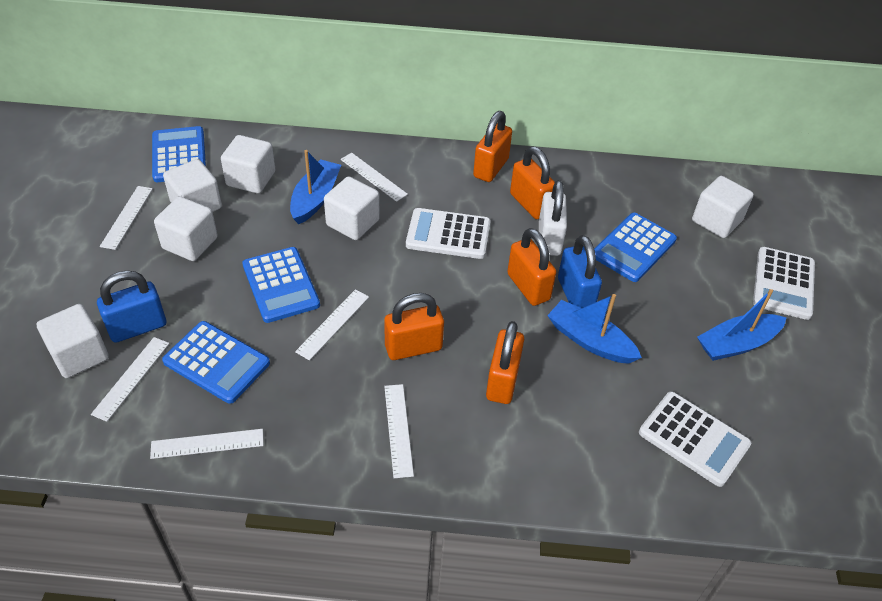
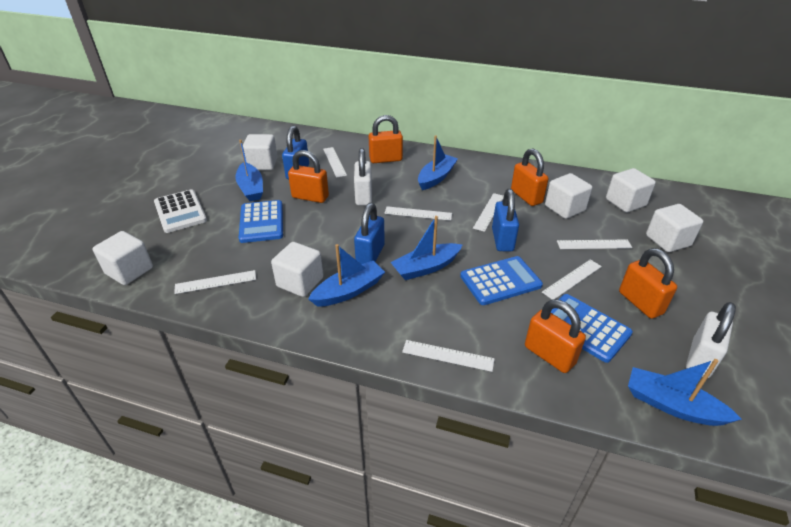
blue boat: 3 -> 5
blue calculator: 4 -> 3
blue padlock: 2 -> 3
white calculator: 3 -> 1
white padlock: 1 -> 2
white ruler: 6 -> 7

